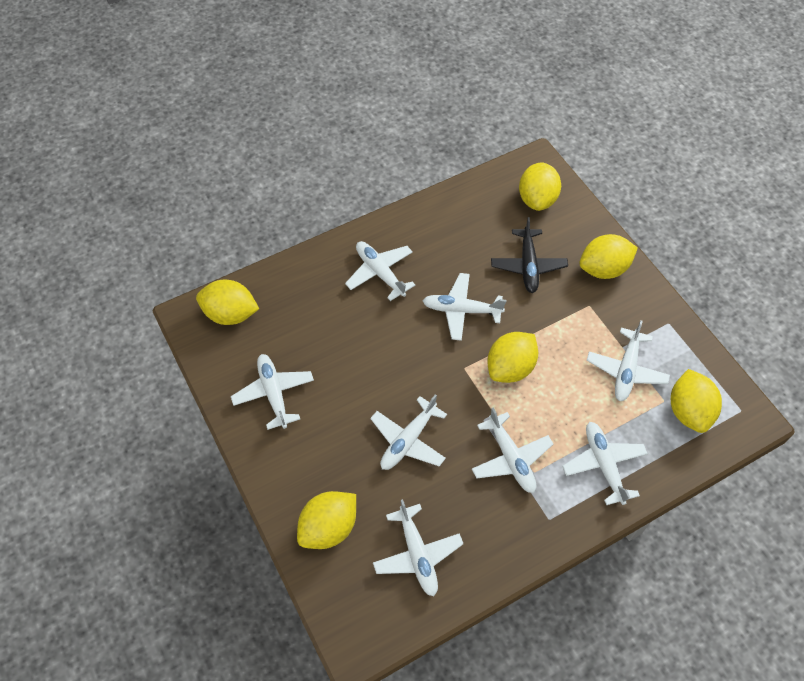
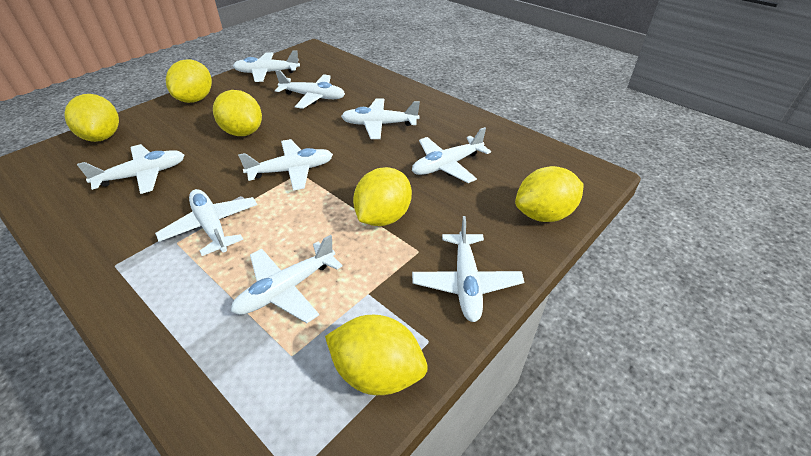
black plane: 1 -> 0
white plane: 8 -> 9

